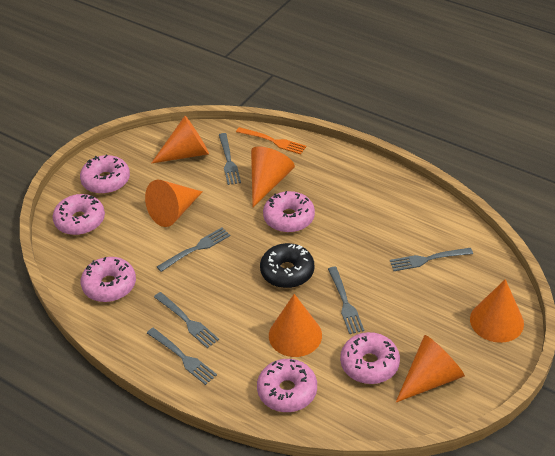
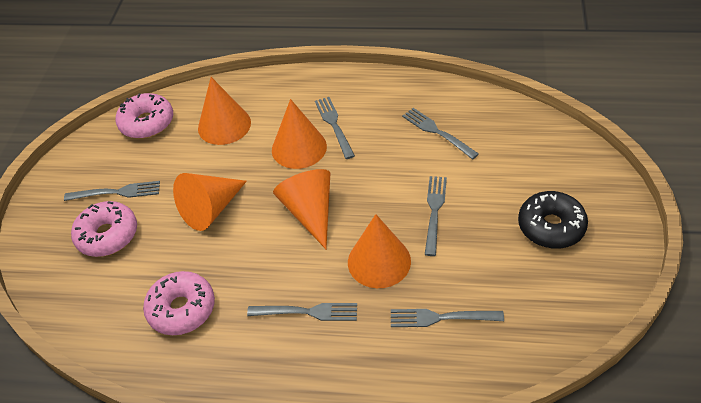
orange cone: 6 -> 5
orange fork: 1 -> 0
pink donut: 6 -> 3

